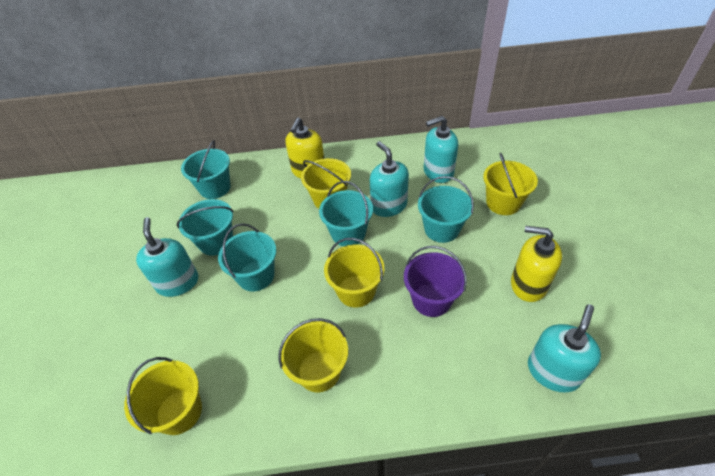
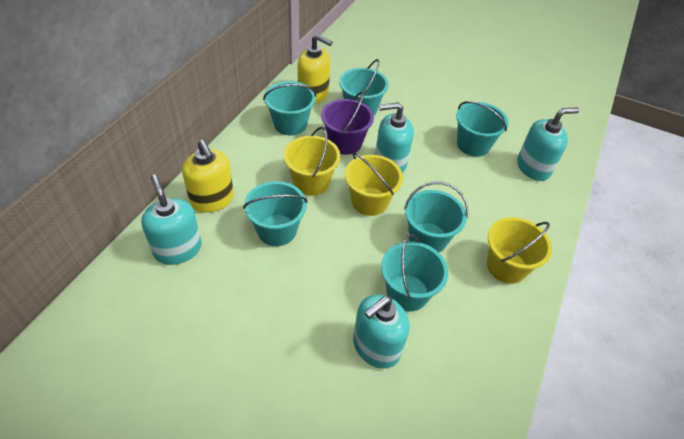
turquoise bucket: 5 -> 6
yellow bucket: 5 -> 3

